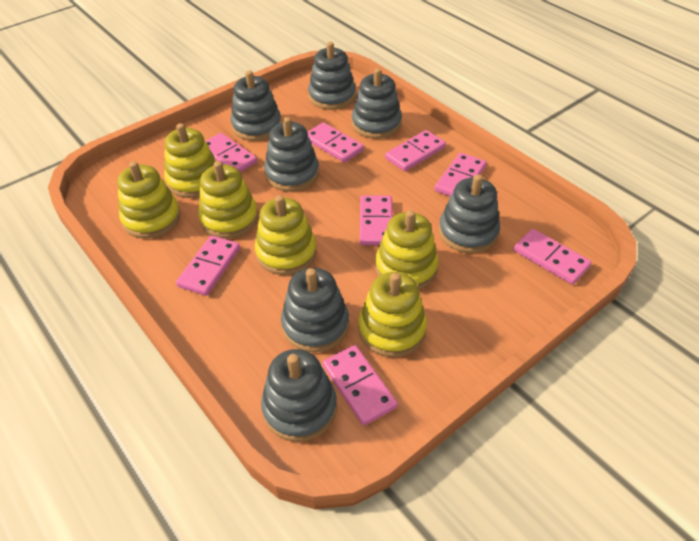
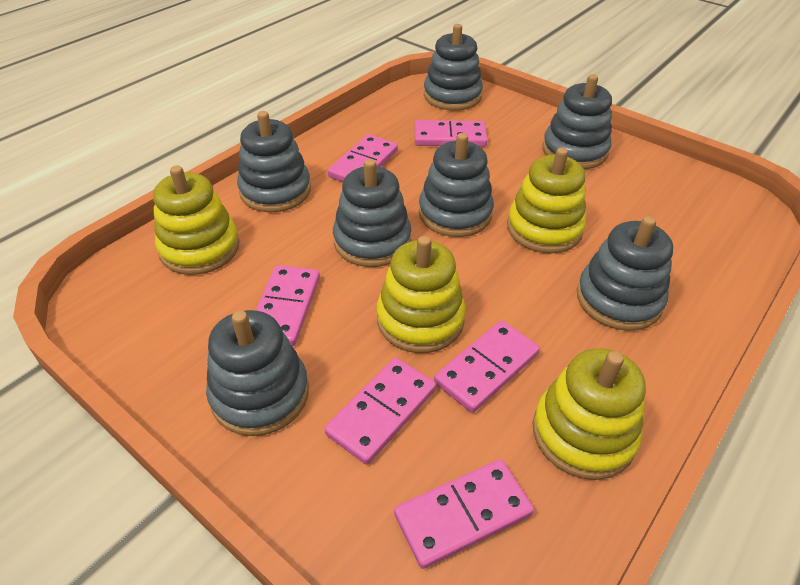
pink domino: 8 -> 6
yellow stacking toy: 6 -> 4

